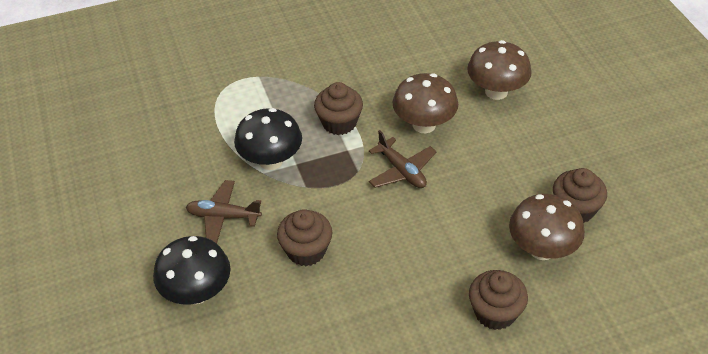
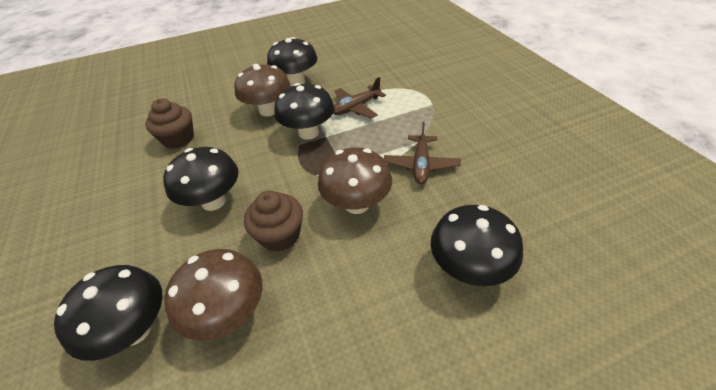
black mushroom: 2 -> 5
brown cupcake: 4 -> 2

